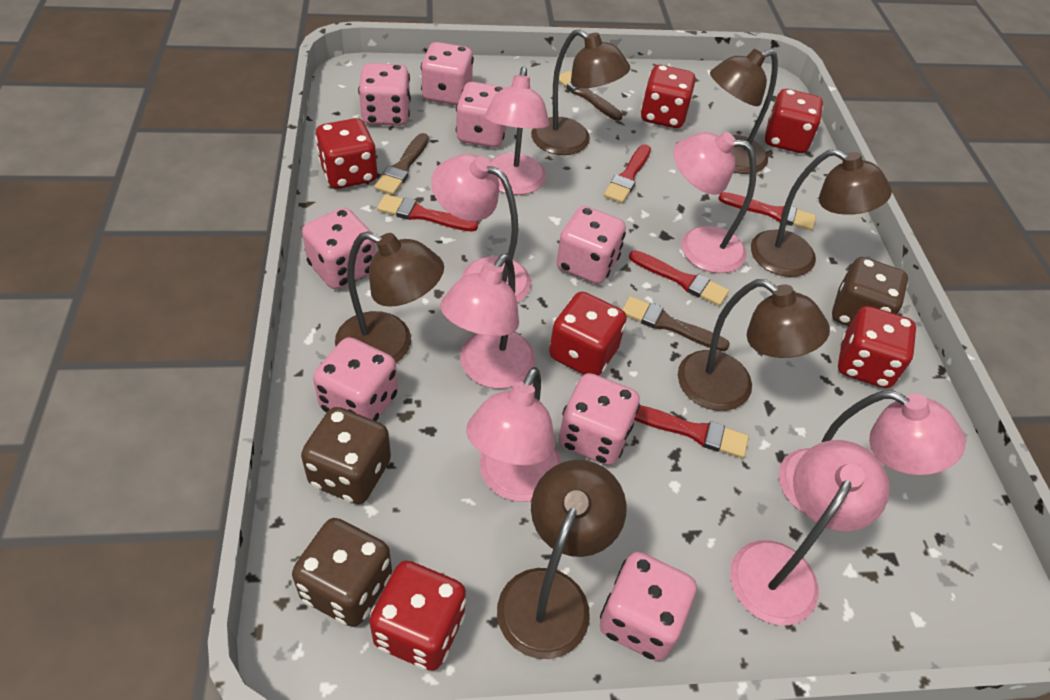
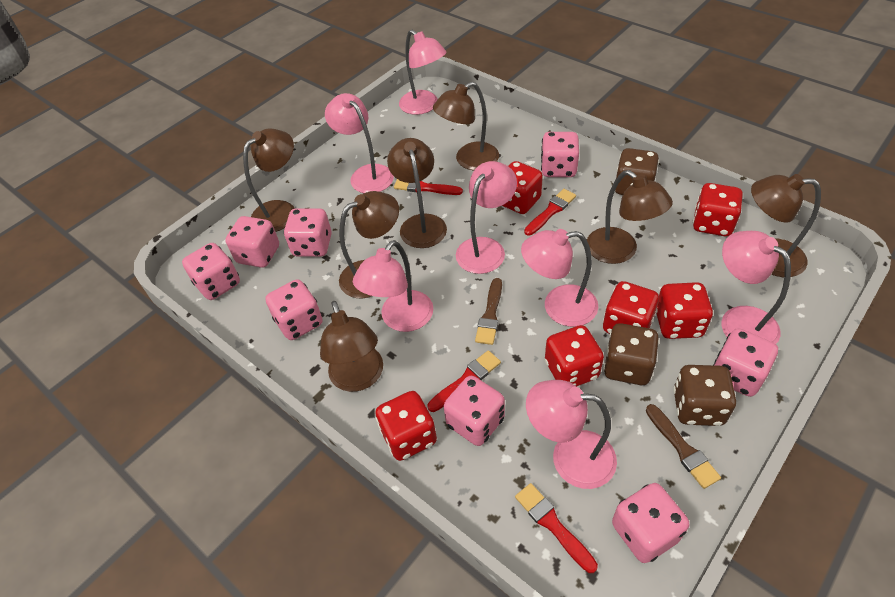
brown brush: 3 -> 2
brown lamp: 6 -> 7
red brush: 5 -> 4

